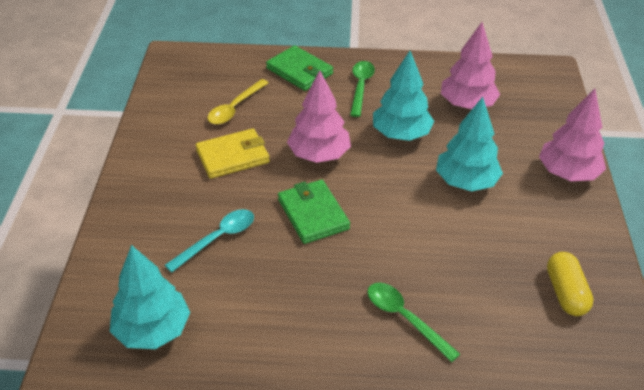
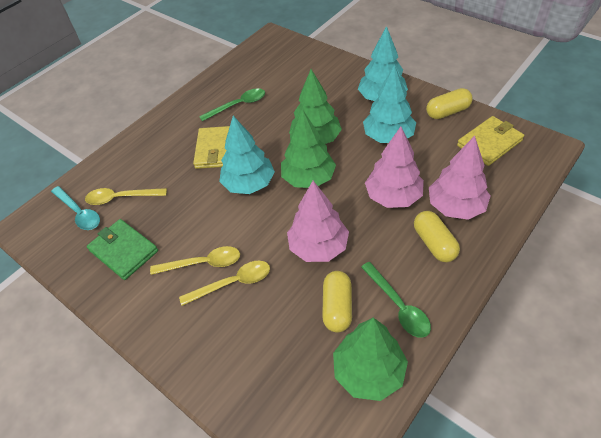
green tree: 0 -> 3
green wallet: 2 -> 1
yellow capsule: 1 -> 3
yellow spoon: 1 -> 3
yellow wallet: 1 -> 2

